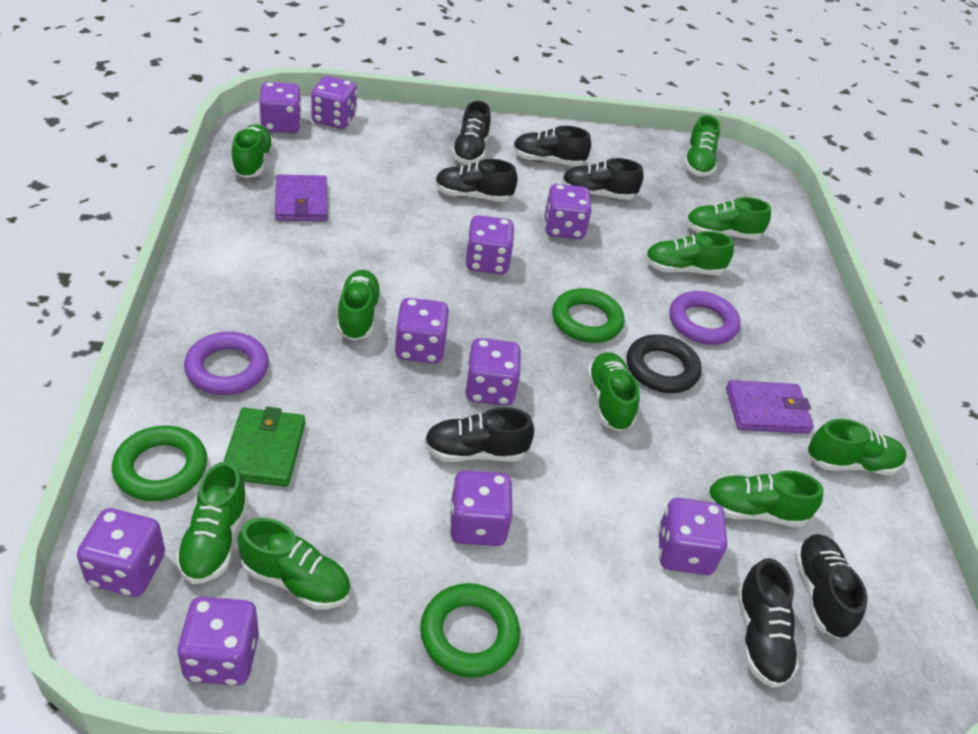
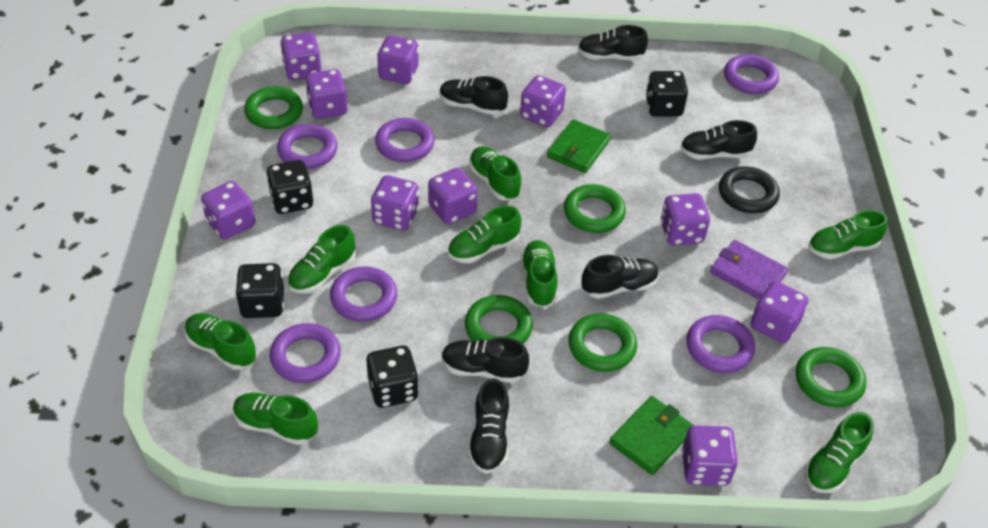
black dice: 0 -> 4
black shoe: 7 -> 6
green ring: 3 -> 5
green shoe: 10 -> 8
green wallet: 1 -> 2
purple ring: 2 -> 6
purple wallet: 2 -> 1

